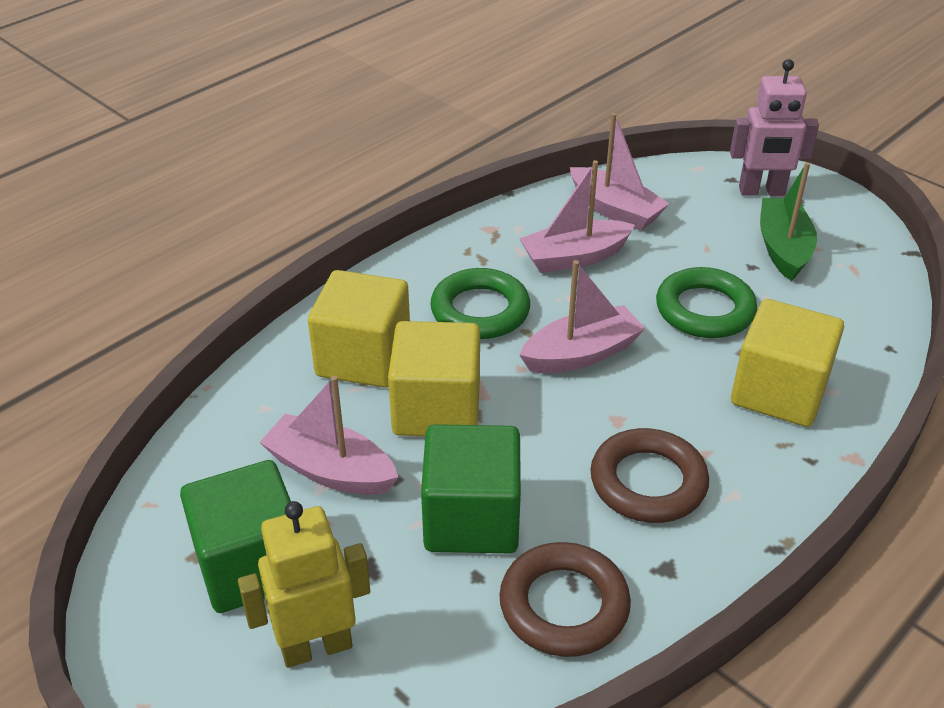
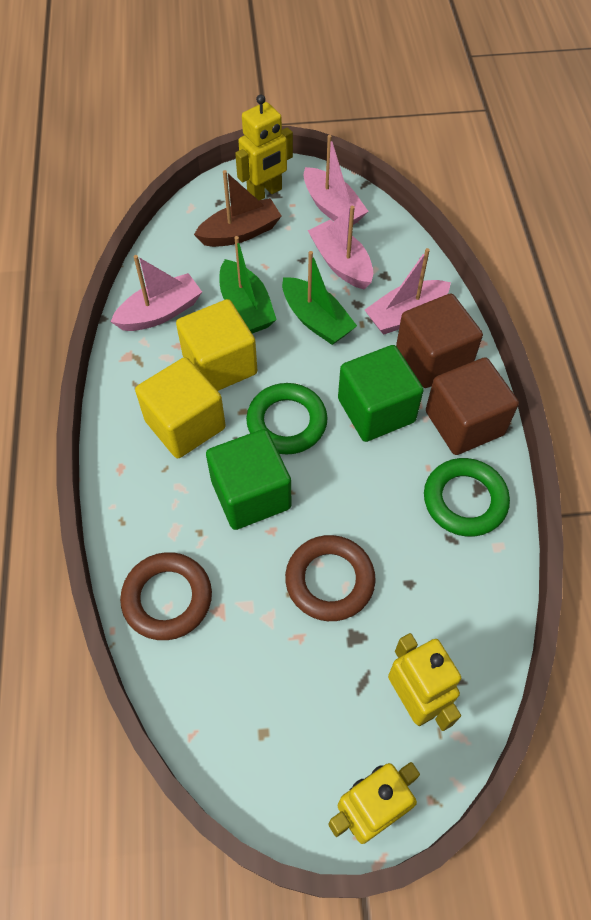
brown boat: 0 -> 1
brown cube: 0 -> 2
green boat: 1 -> 2
pink robot: 1 -> 0
yellow cube: 3 -> 2
yellow robot: 1 -> 3

